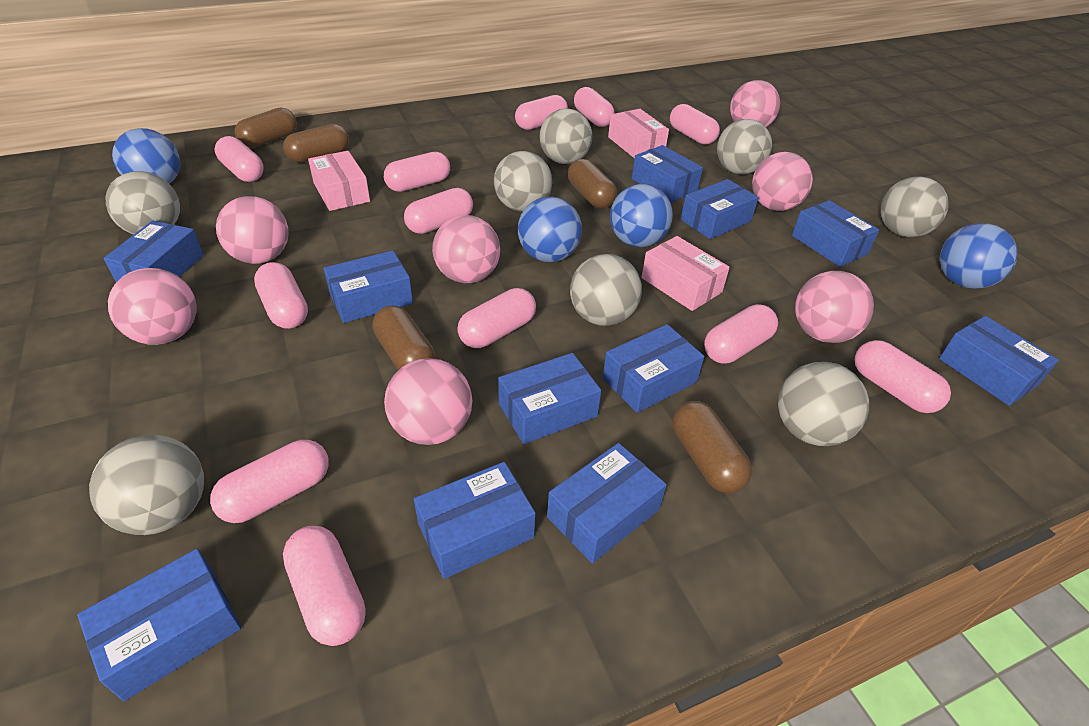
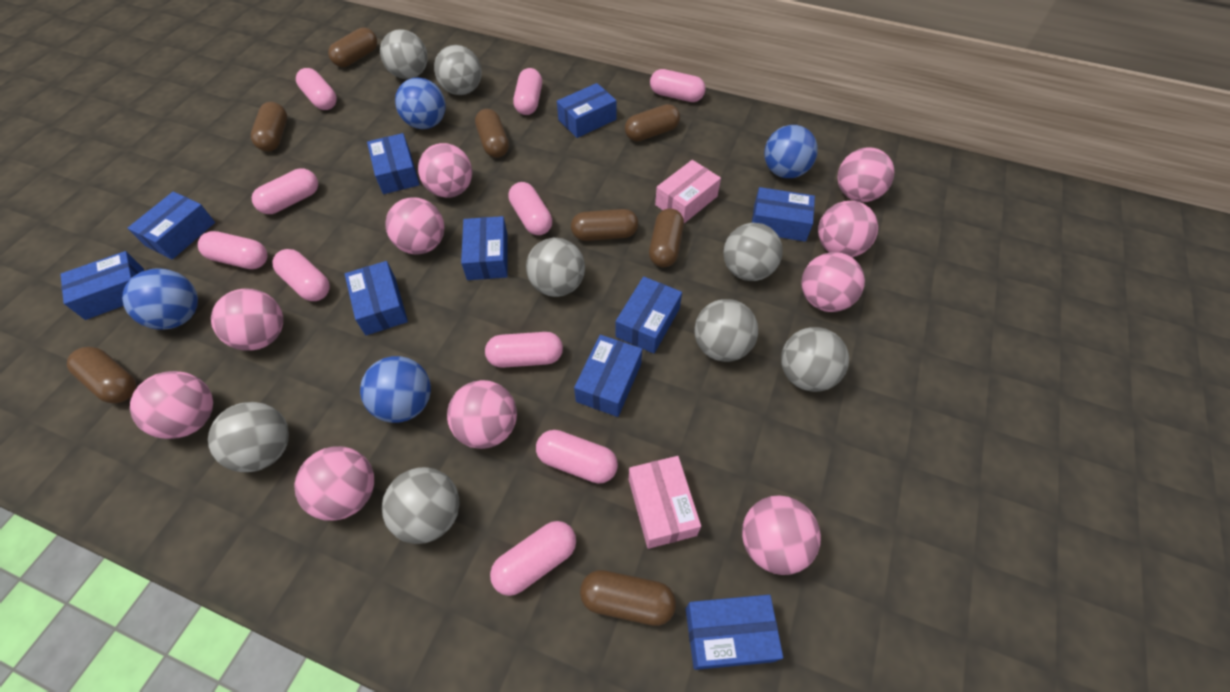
blue box: 11 -> 10
brown capsule: 5 -> 8
pink ball: 7 -> 10
pink box: 3 -> 2
pink capsule: 12 -> 10

